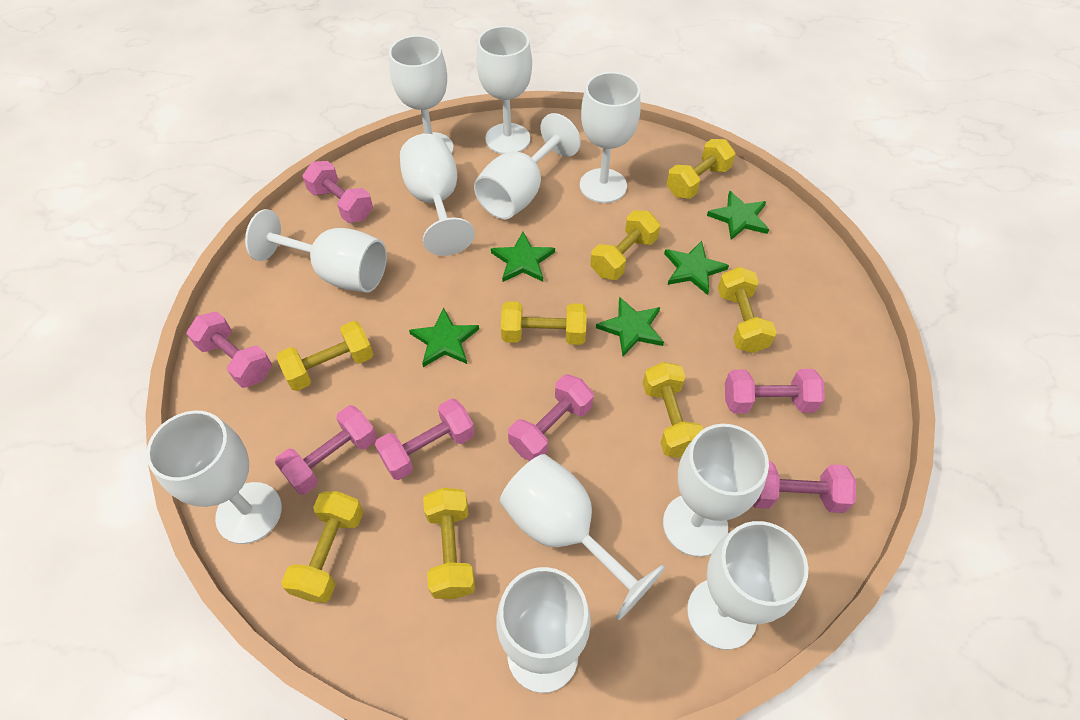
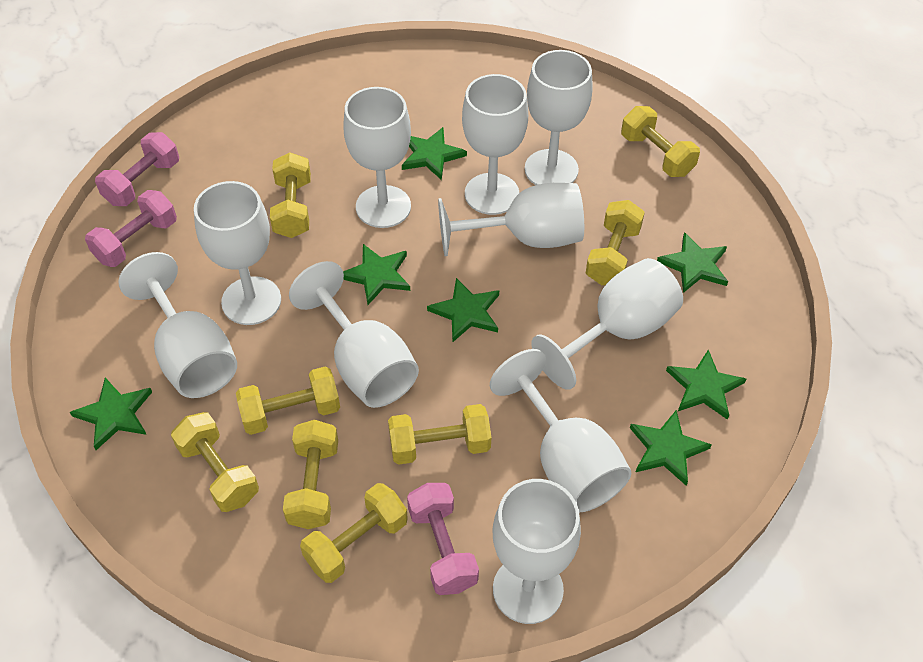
green star: 5 -> 7
pink dumbbell: 7 -> 3
white goblet: 11 -> 10

